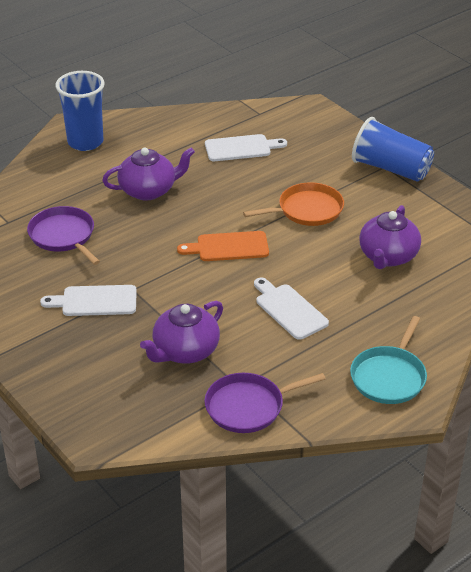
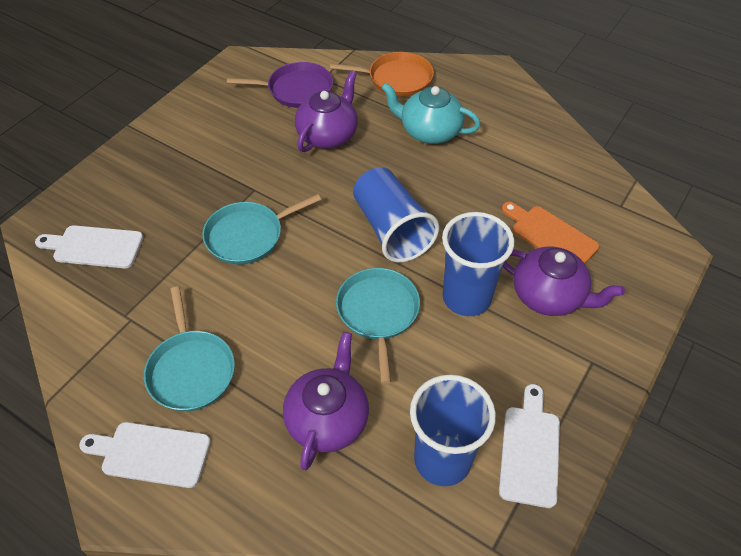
blue cup: 2 -> 3
purple pan: 2 -> 1
turquoise pan: 1 -> 3
turquoise teapot: 0 -> 1

